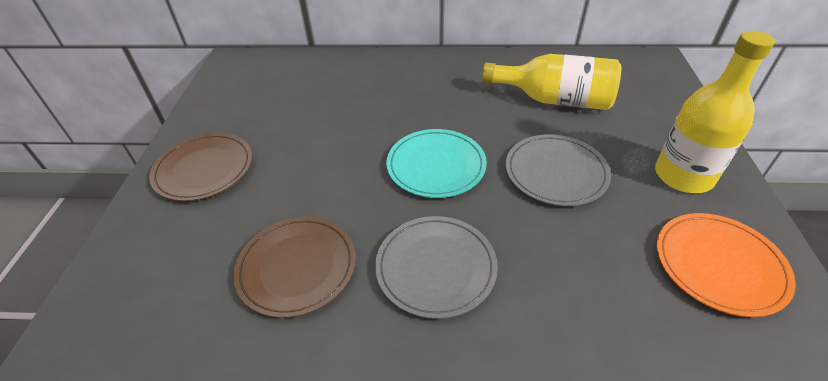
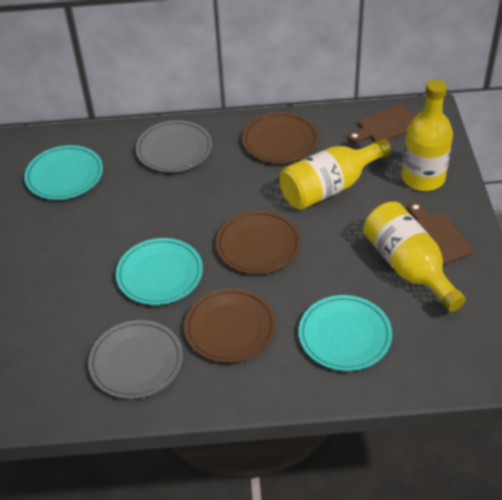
brown cutting board: 0 -> 2
brown plate: 2 -> 3
orange plate: 1 -> 0
turquoise plate: 1 -> 3
yellow bottle: 2 -> 3

